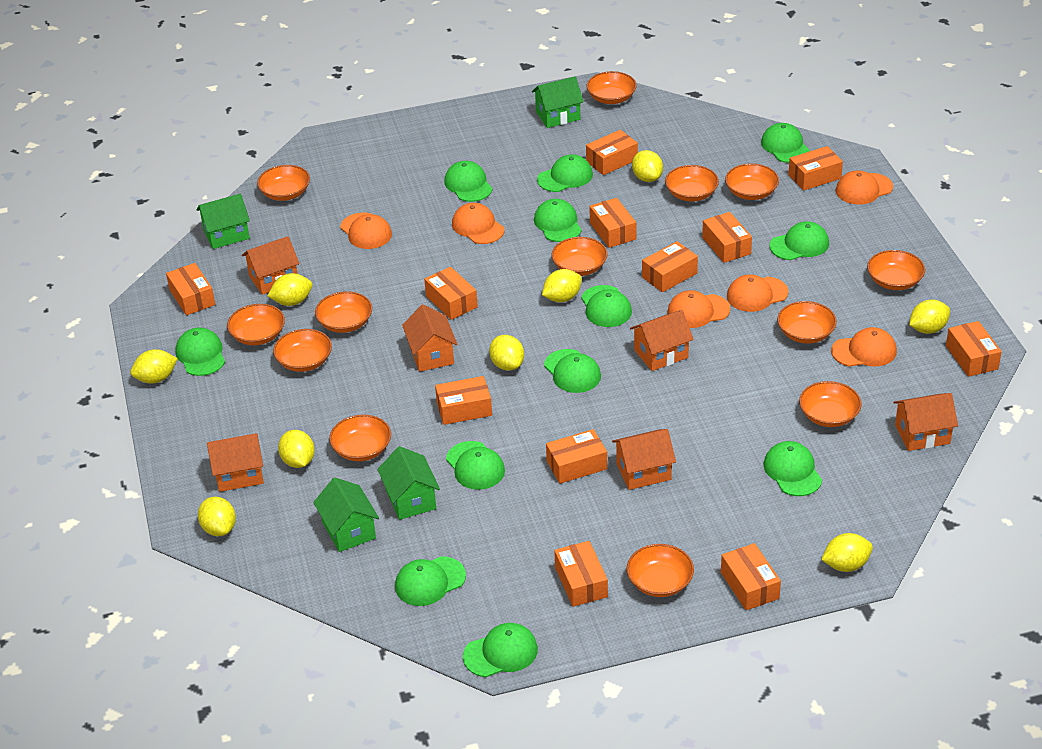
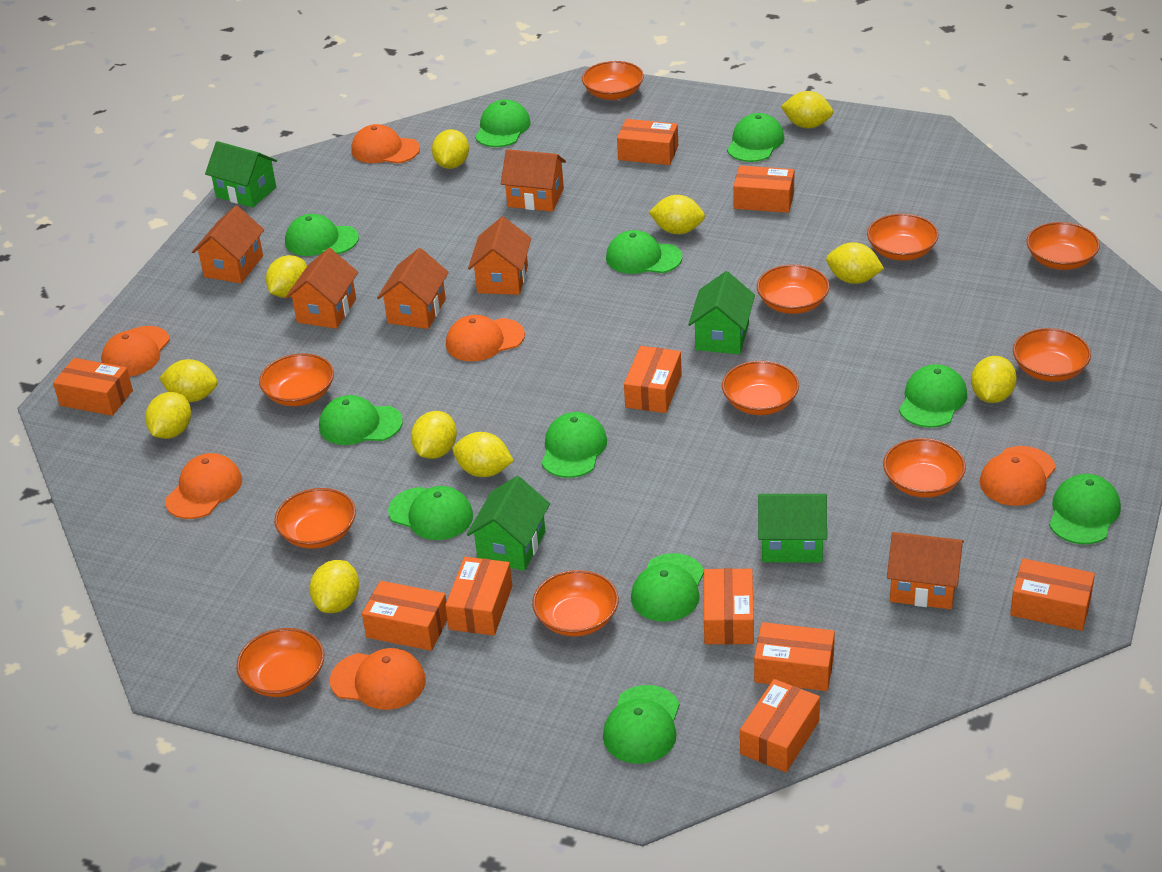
green cap: 12 -> 11
orange bowl: 13 -> 11
orange box: 12 -> 10
yellow lemon: 9 -> 11

